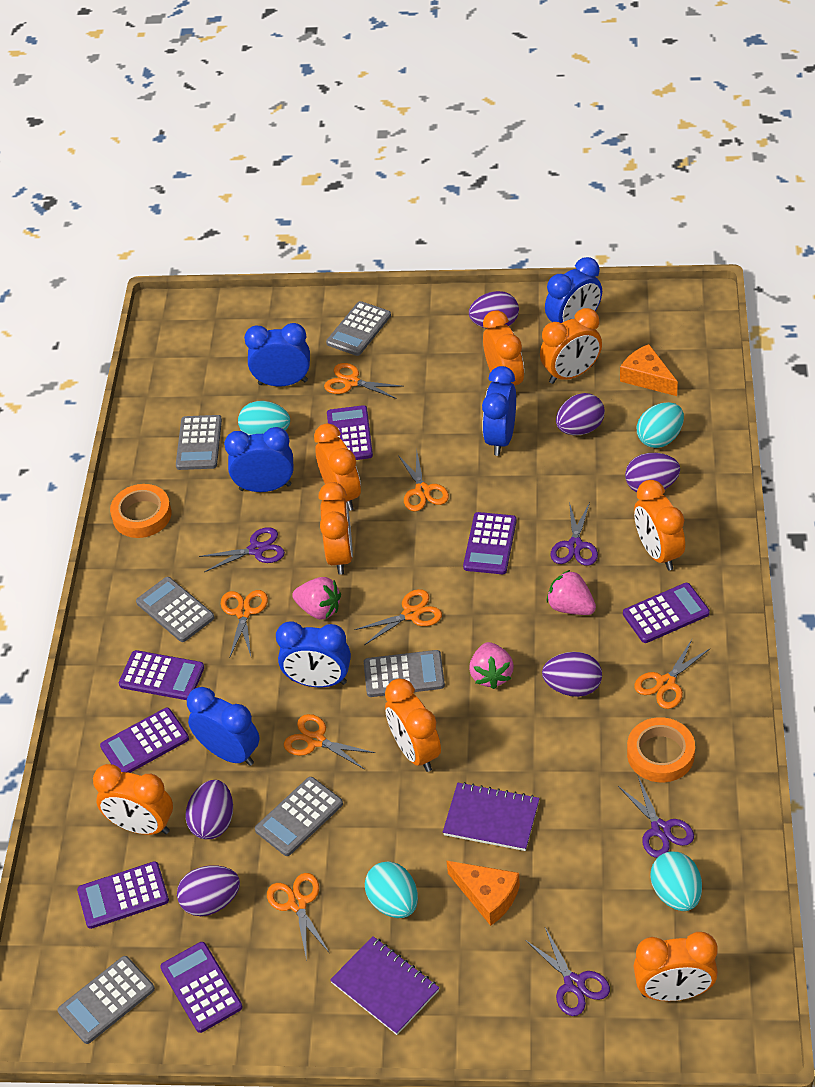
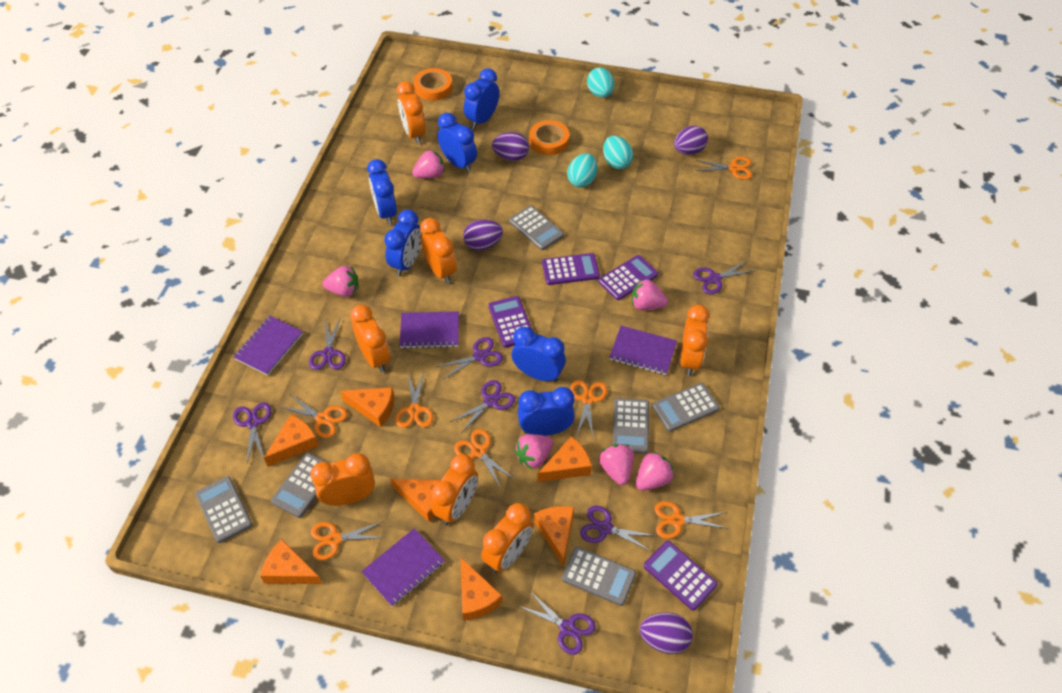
orange cheese: 2 -> 7
orange clock: 8 -> 7
pink strawberry: 3 -> 6
purple calculator: 7 -> 4
purple egg: 6 -> 4
purple notebook: 2 -> 4
purple scissors: 4 -> 7
turquoise egg: 4 -> 3

